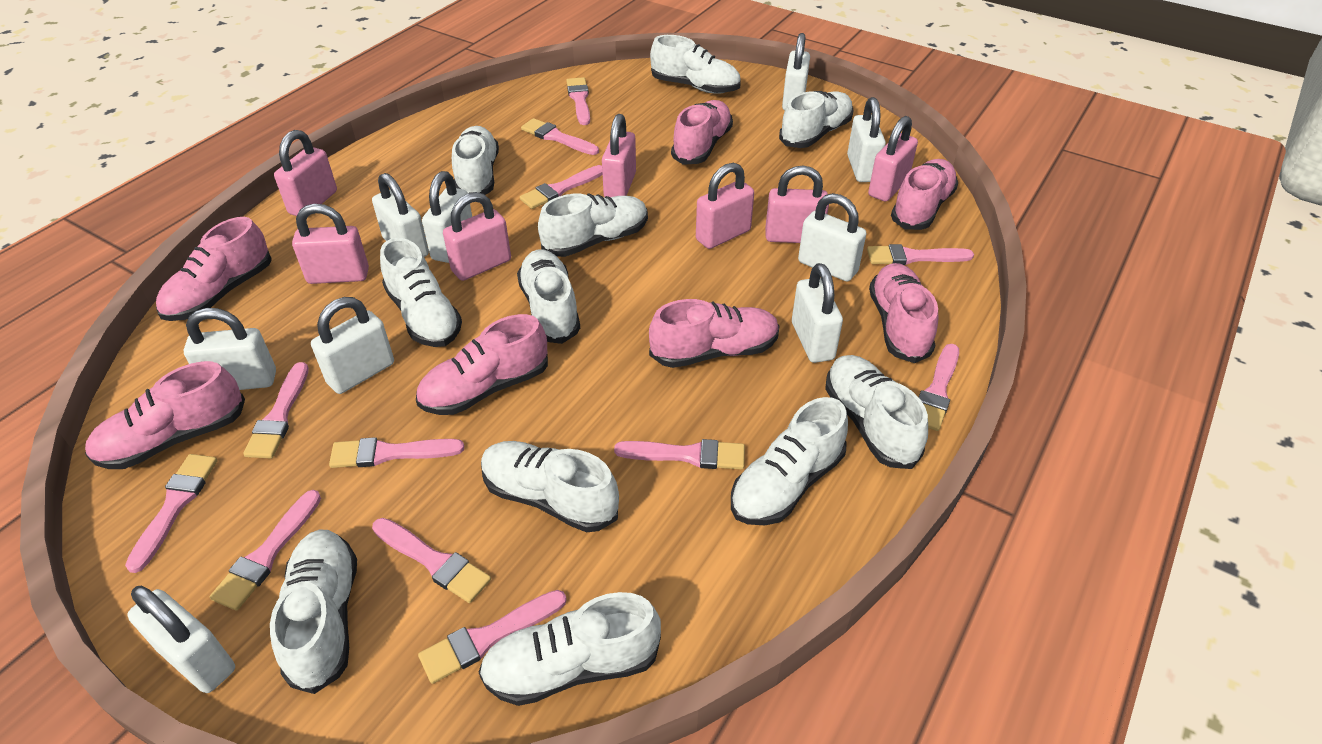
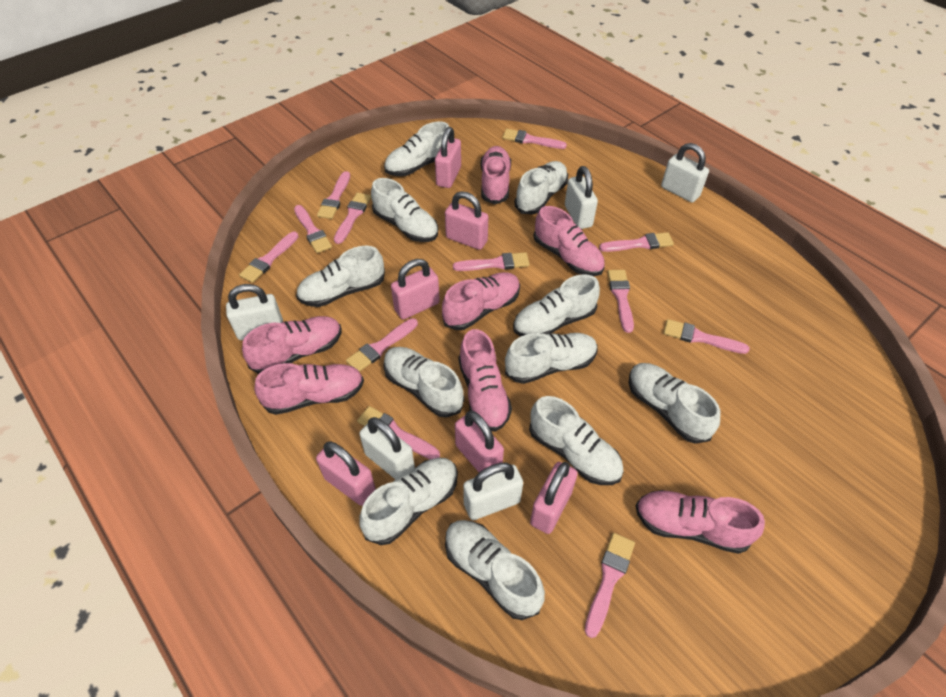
pink padlock: 7 -> 6
white padlock: 9 -> 5

